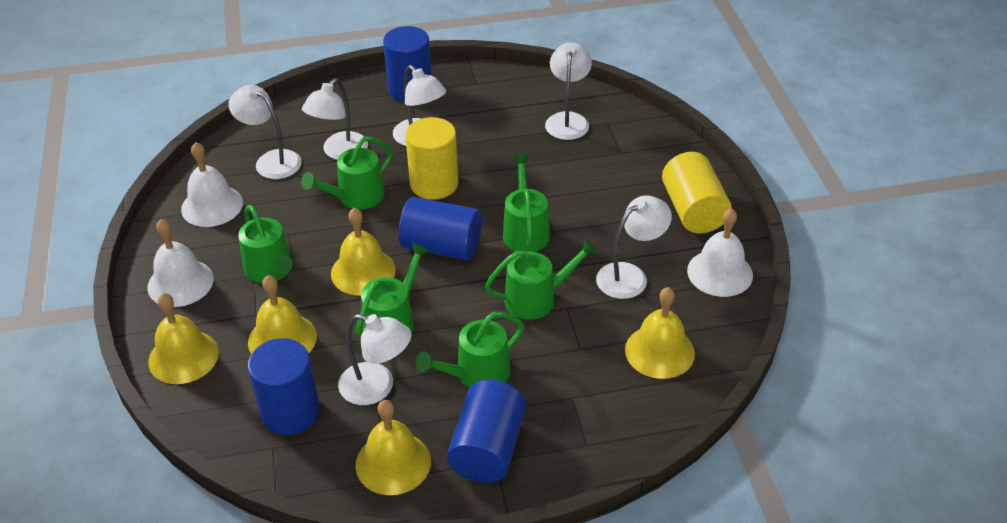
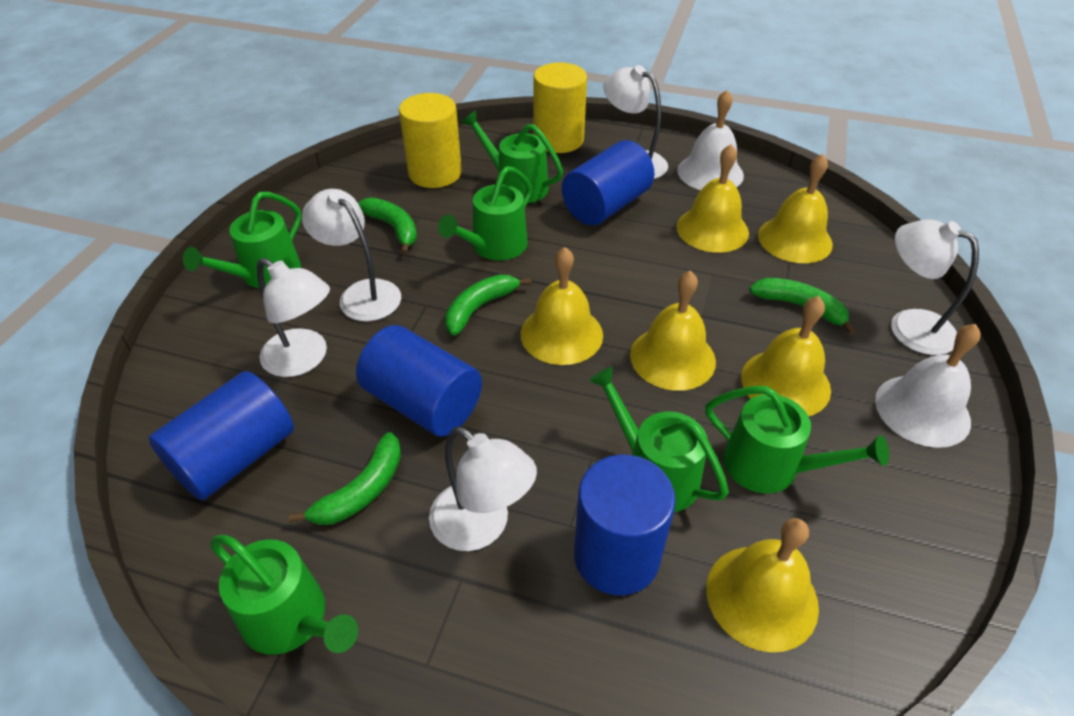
green banana: 0 -> 4
white bell: 3 -> 2
white lamp: 6 -> 5
yellow bell: 5 -> 6

